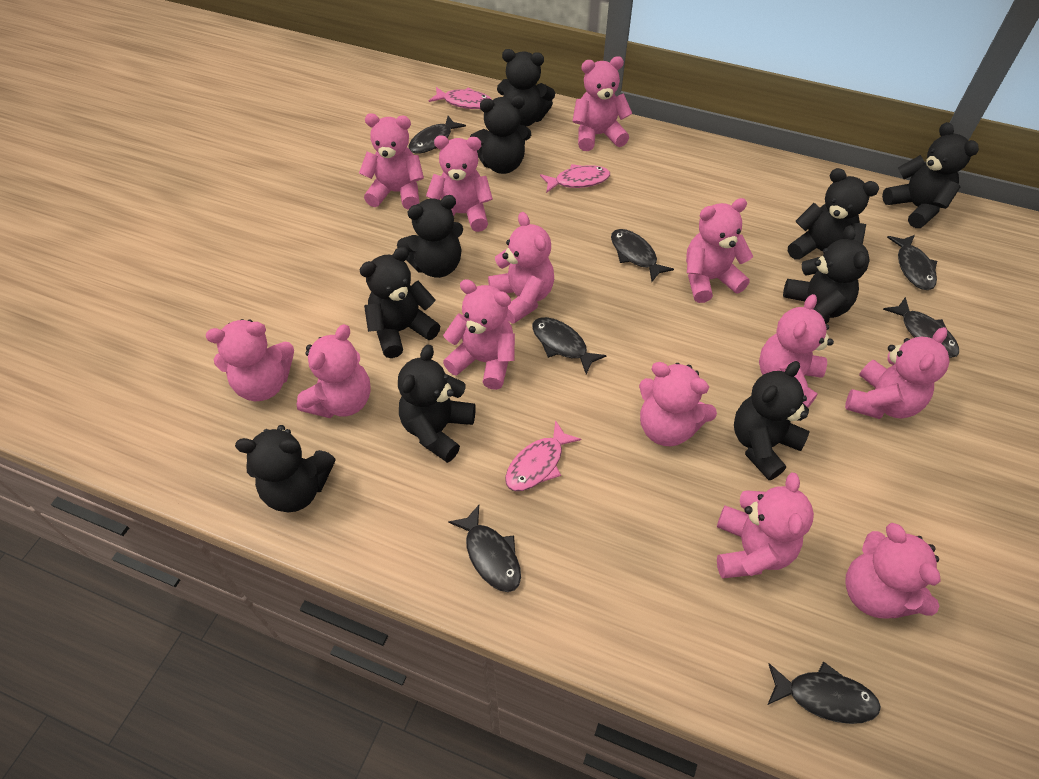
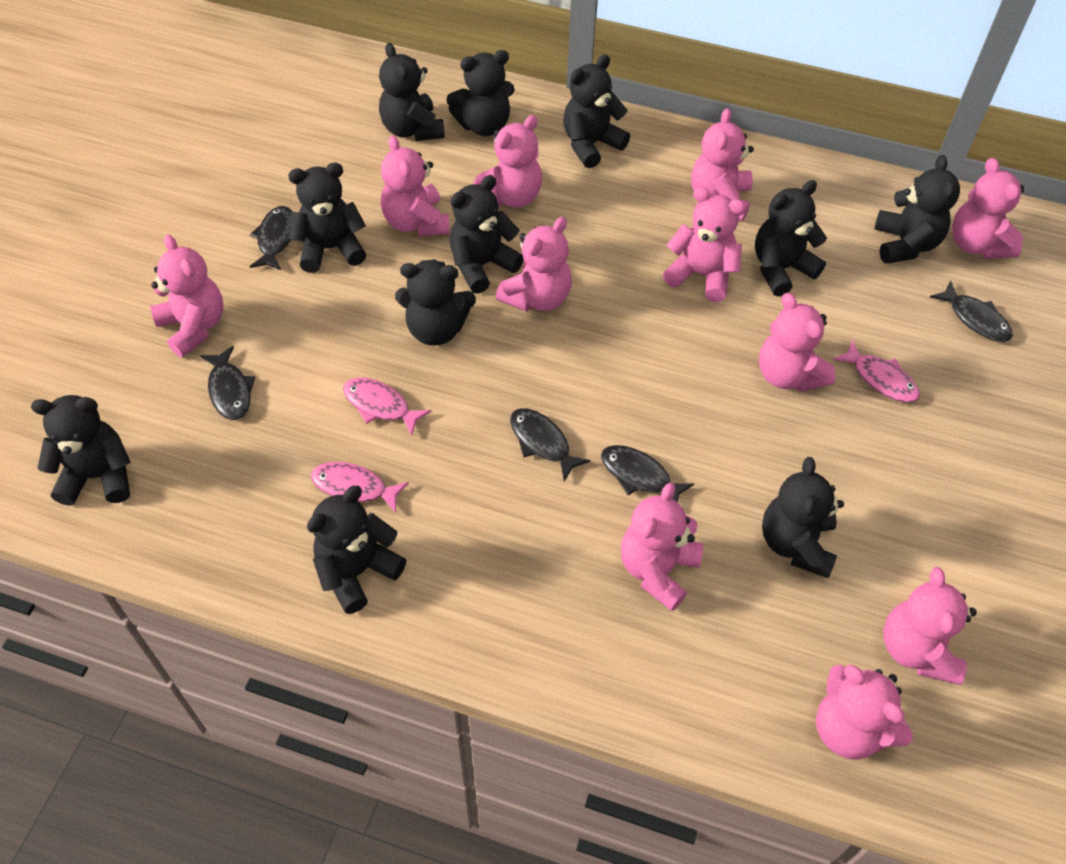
black fish: 7 -> 5
black teddy bear: 10 -> 11
pink teddy bear: 13 -> 11

